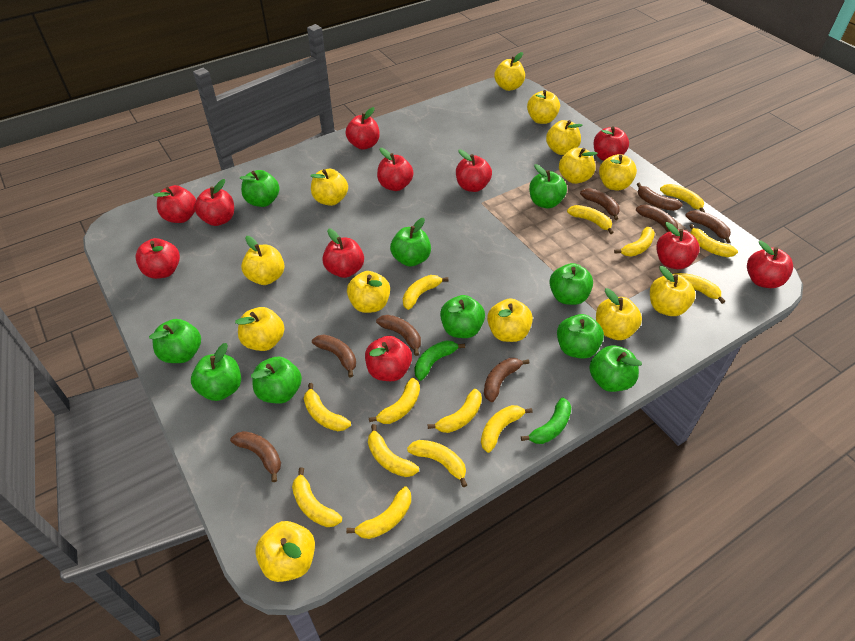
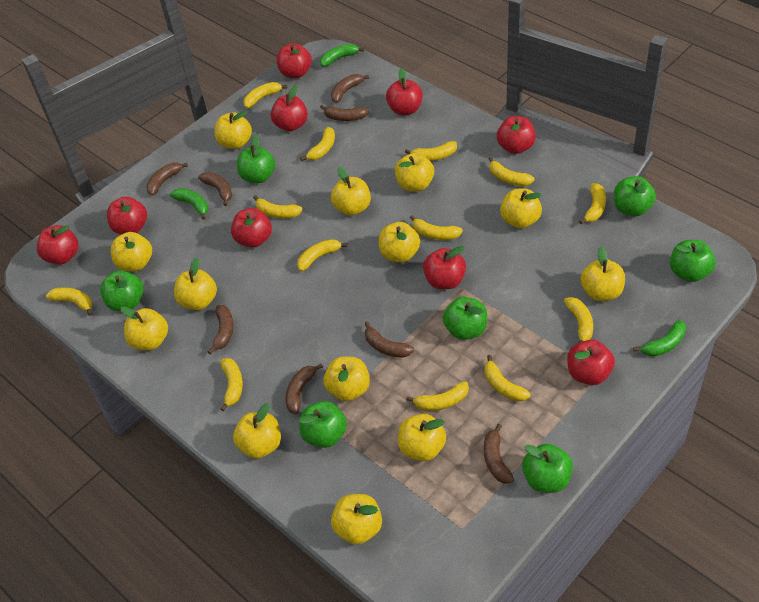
green apple: 10 -> 7
green banana: 2 -> 3
red apple: 11 -> 9
yellow banana: 14 -> 13

